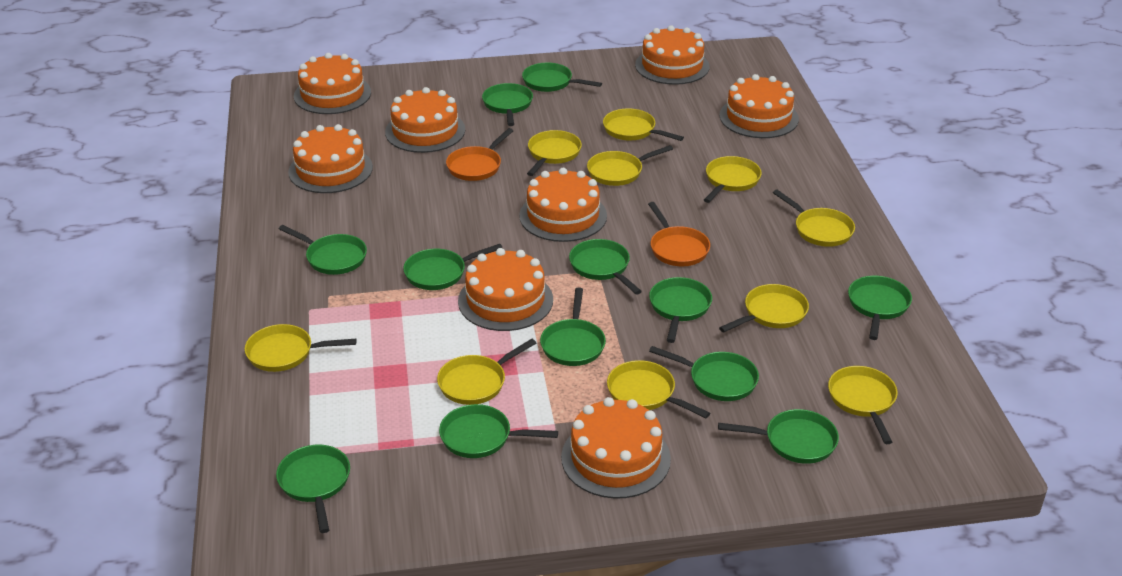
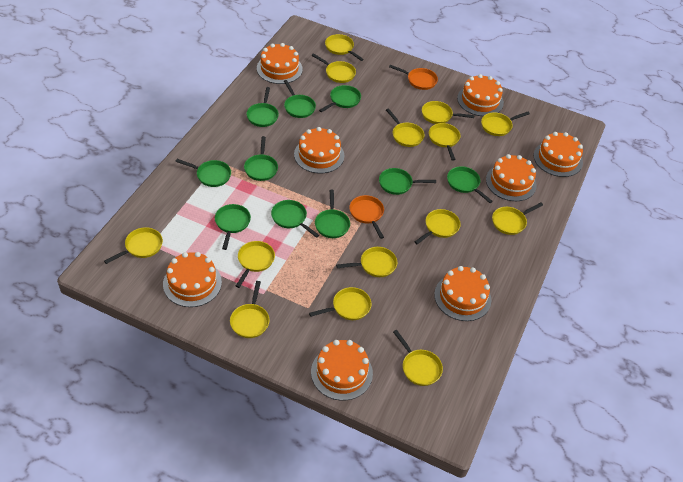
green pan: 12 -> 10
yellow pan: 10 -> 14

